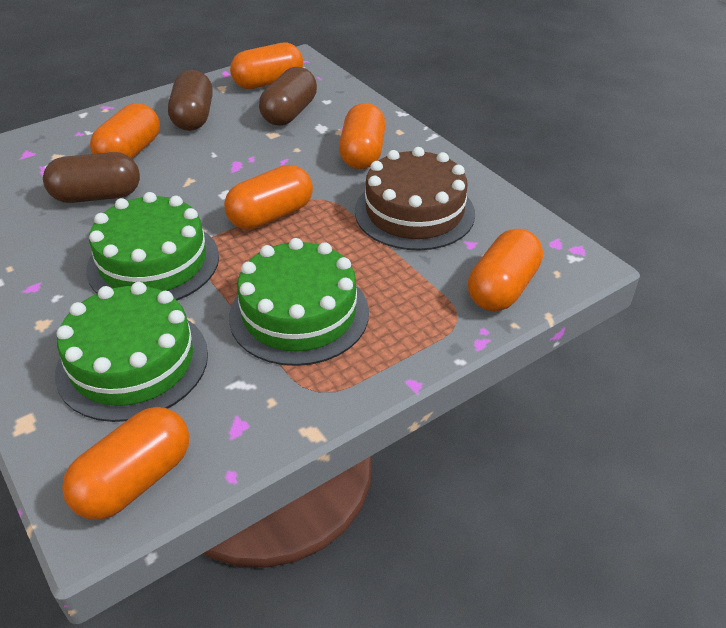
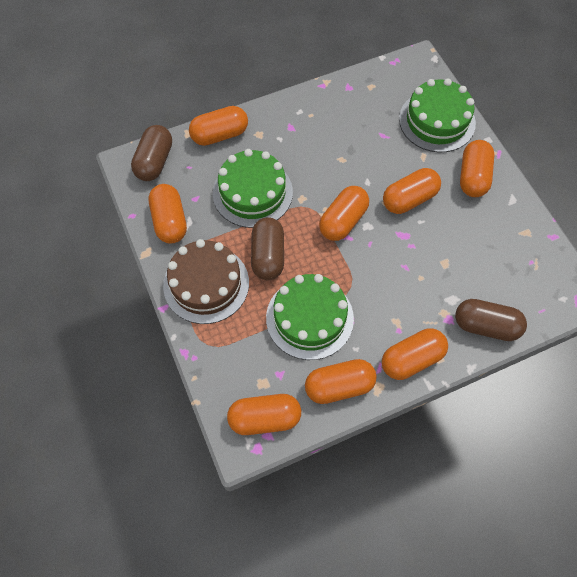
orange capsule: 6 -> 8

